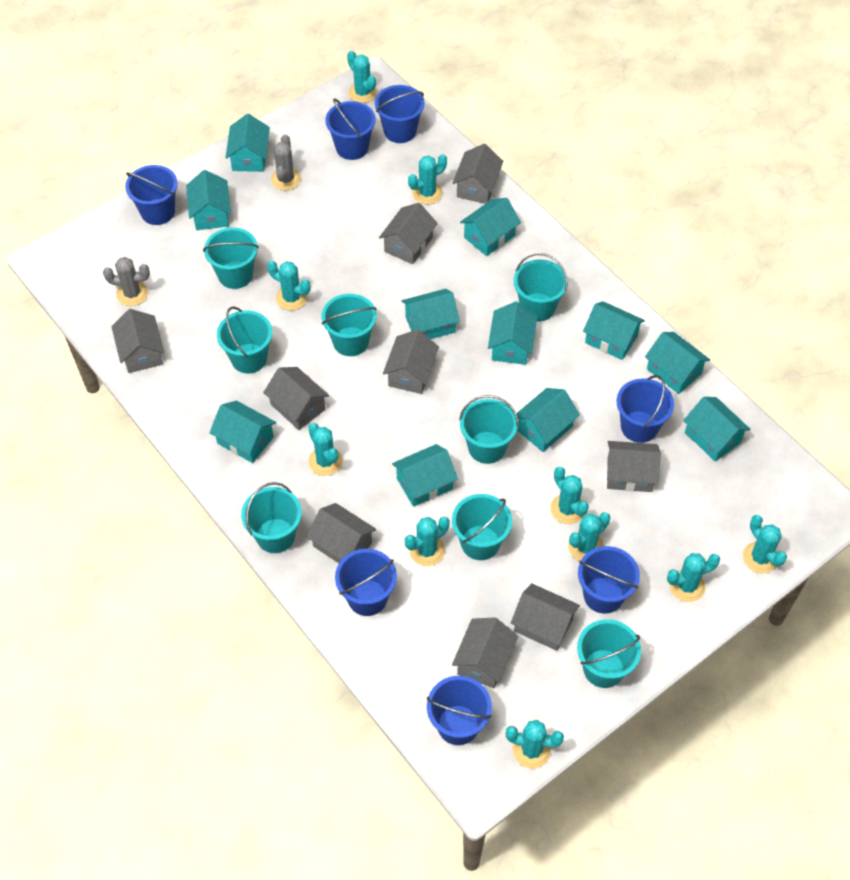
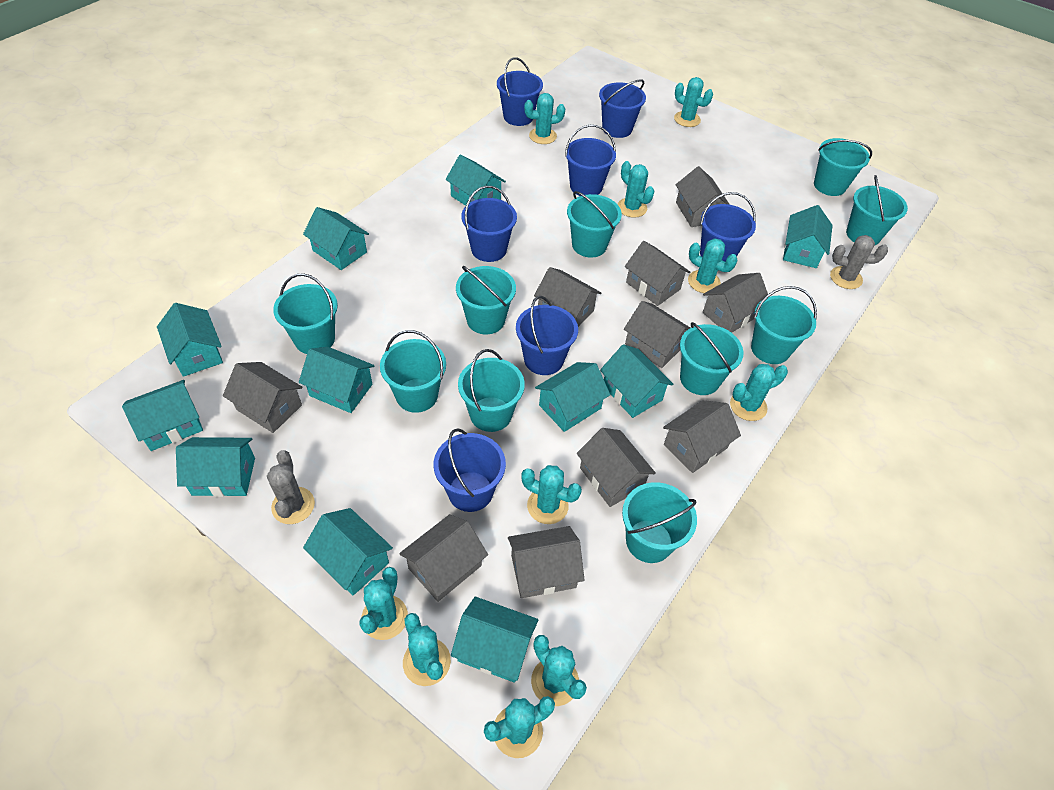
grey house: 9 -> 10
turquoise bucket: 8 -> 10

